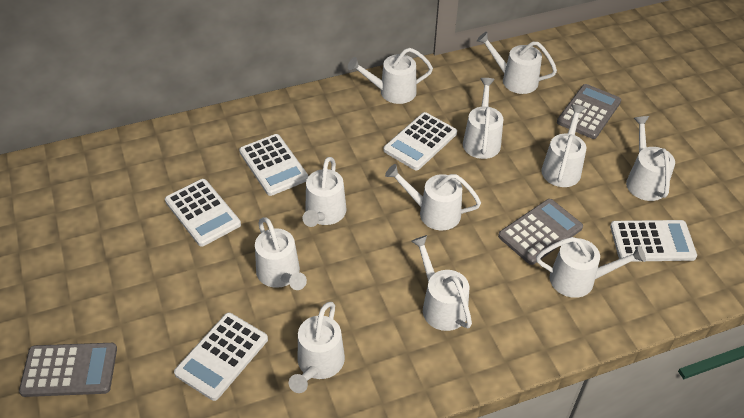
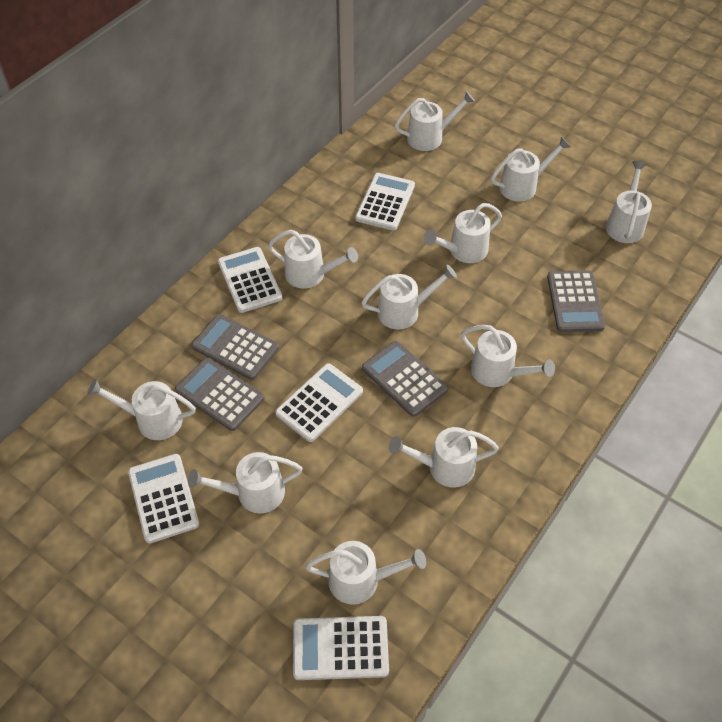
grey calculator: 3 -> 4

